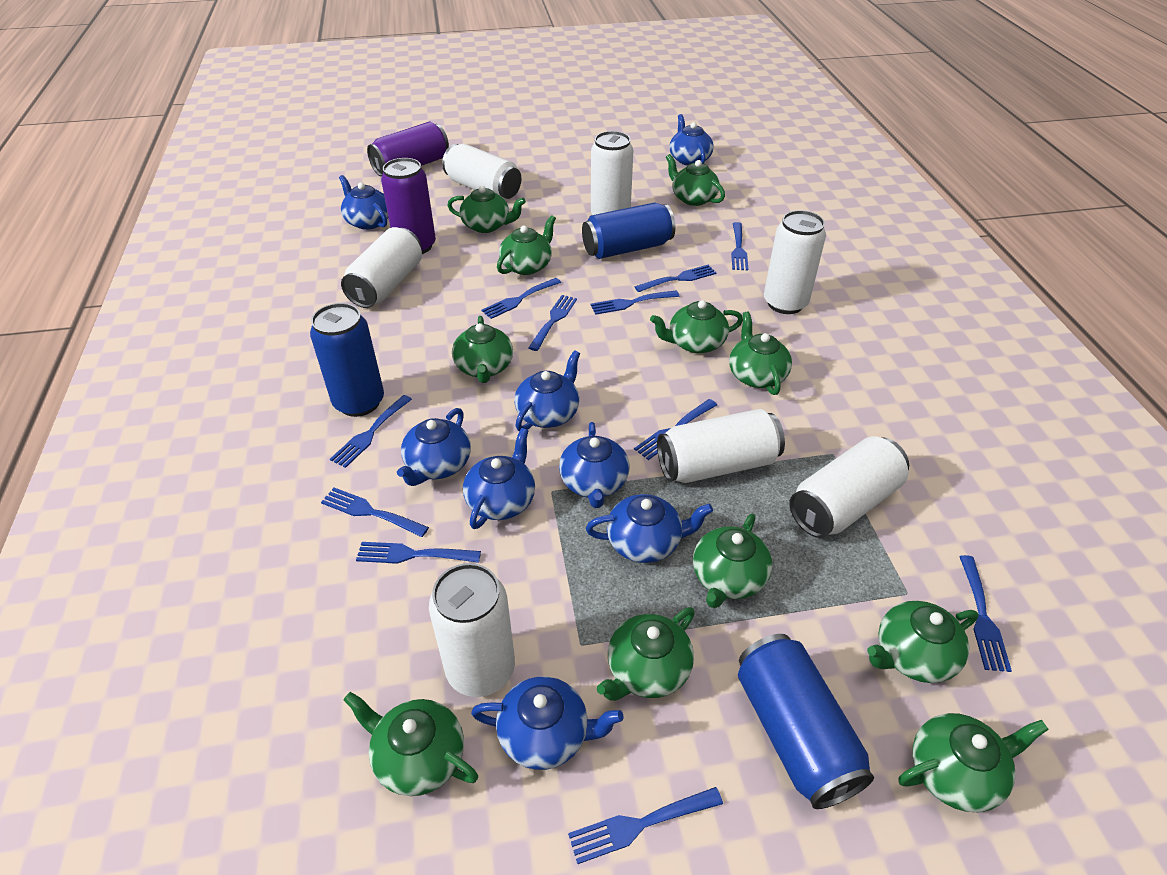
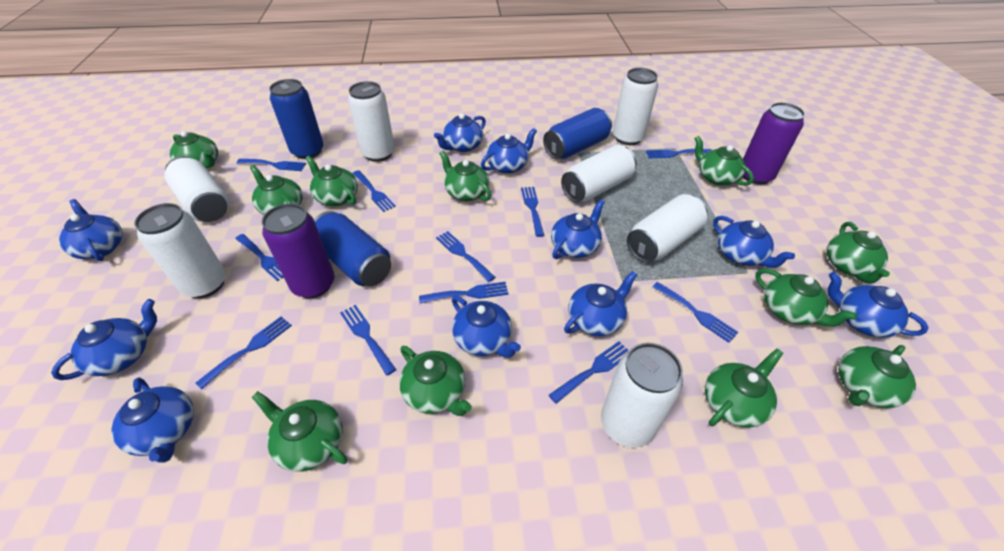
blue teapot: 8 -> 10

